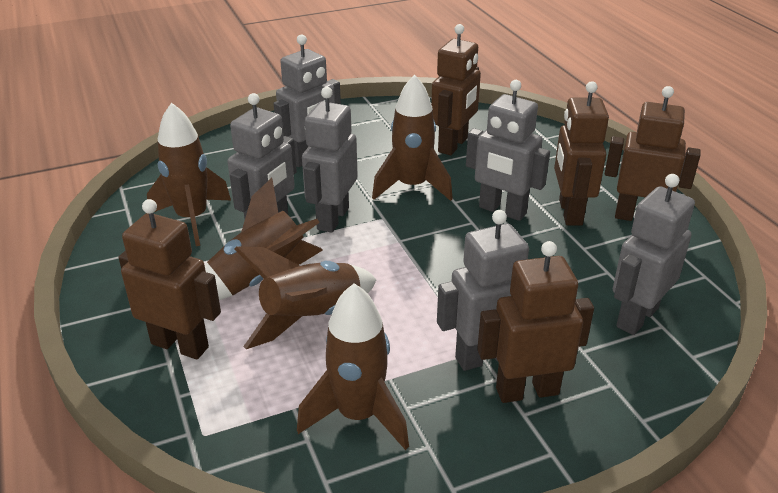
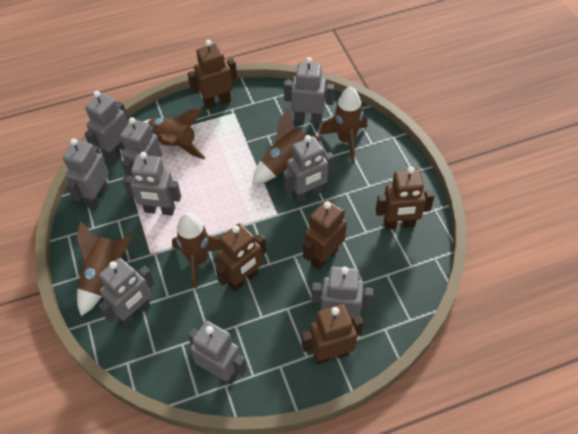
grey robot: 6 -> 9

